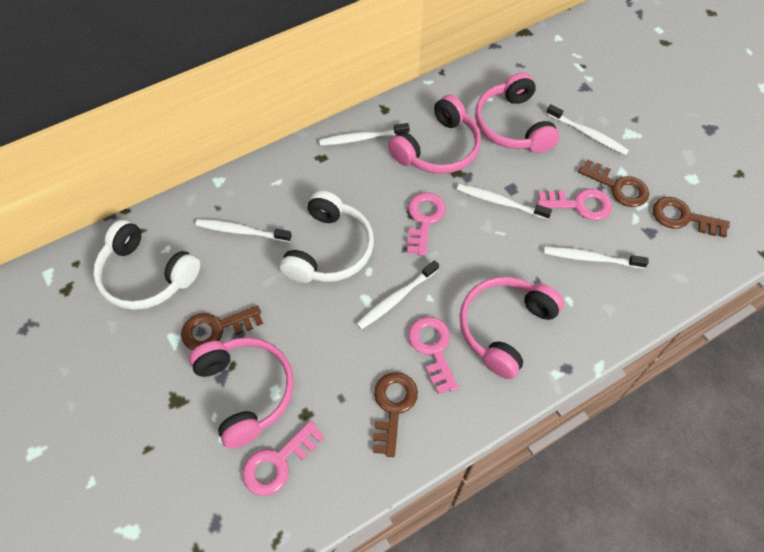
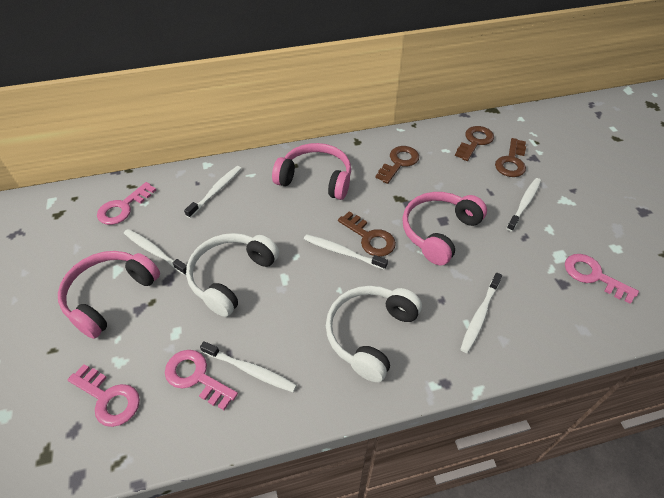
pink headphones: 4 -> 3

